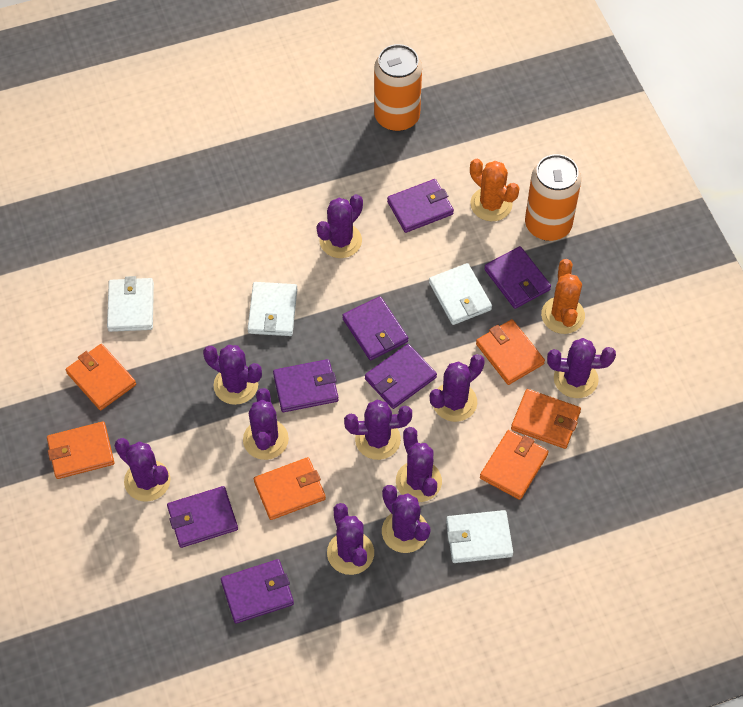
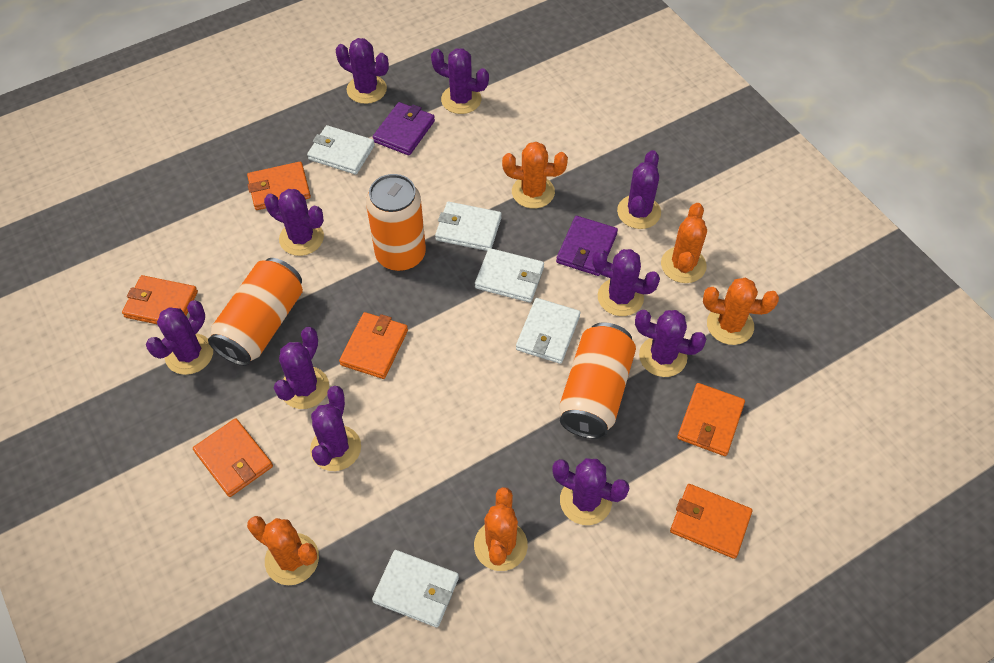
orange cactus: 2 -> 5
orange can: 2 -> 3
purple wallet: 7 -> 2
white wallet: 4 -> 5

